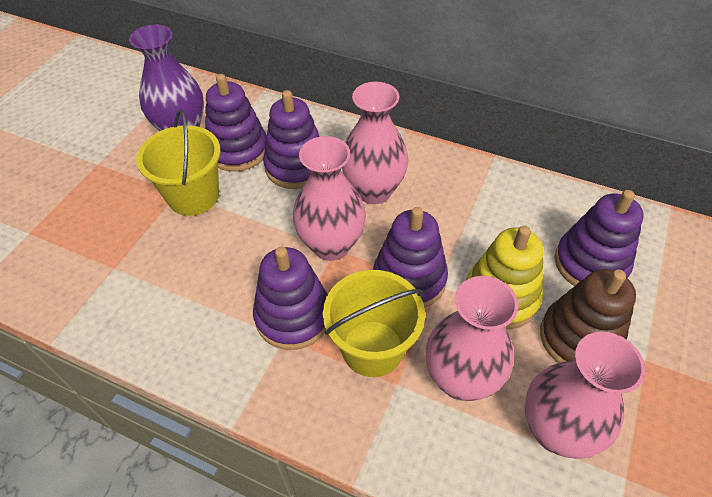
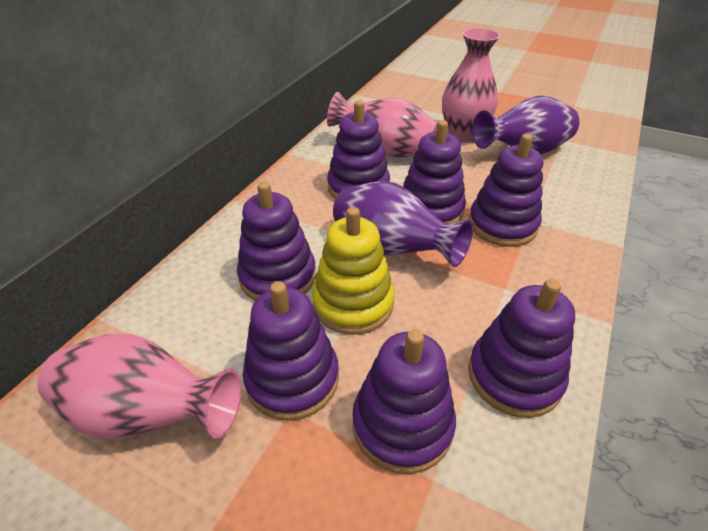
brown stacking toy: 1 -> 0
pink vase: 4 -> 3
purple stacking toy: 5 -> 7
purple vase: 1 -> 2
yellow bucket: 2 -> 0

